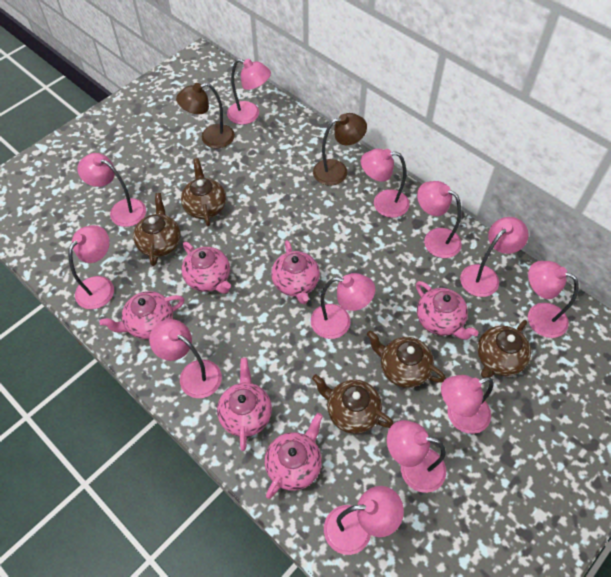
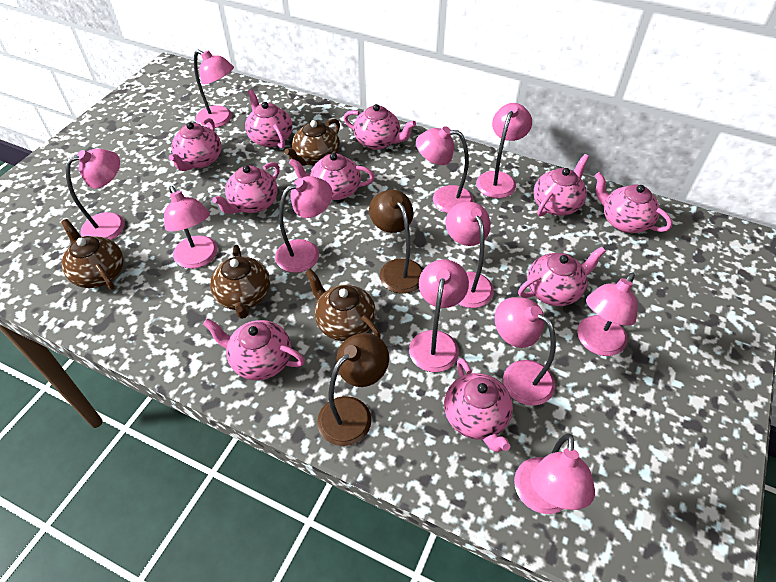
brown teapot: 5 -> 4
pink lamp: 12 -> 11
pink teapot: 6 -> 10

